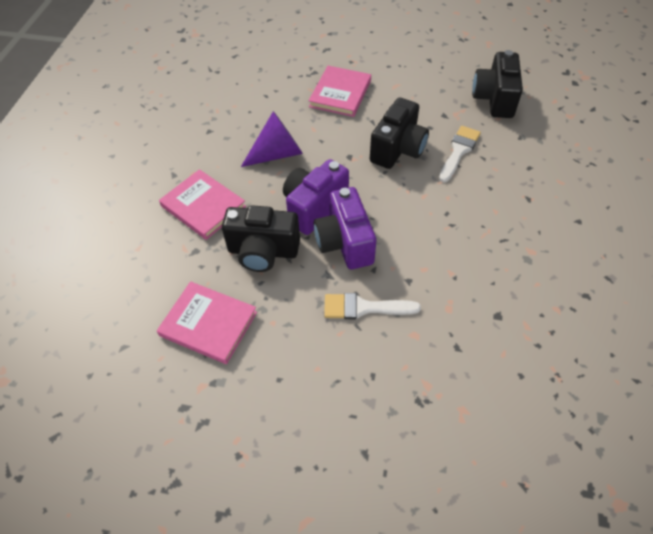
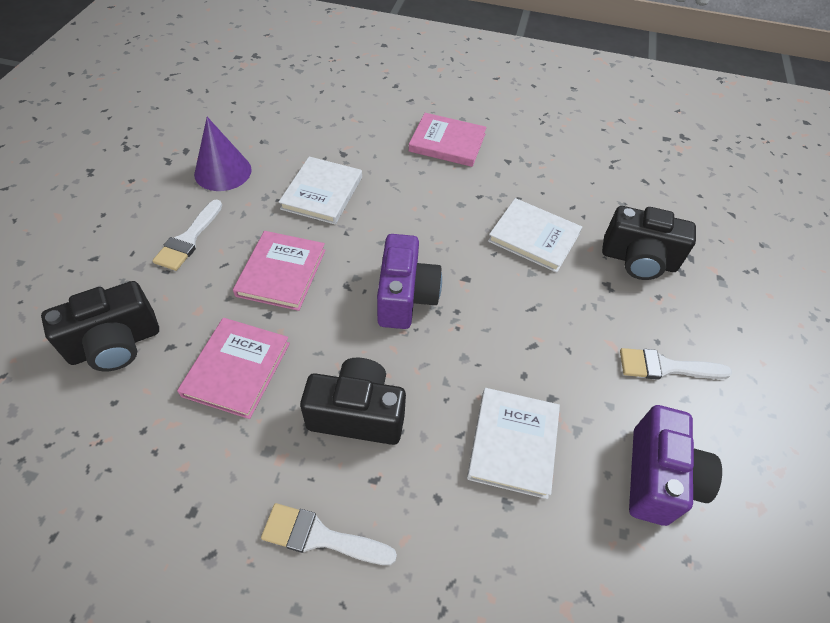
white book: 0 -> 3
white brush: 2 -> 3

